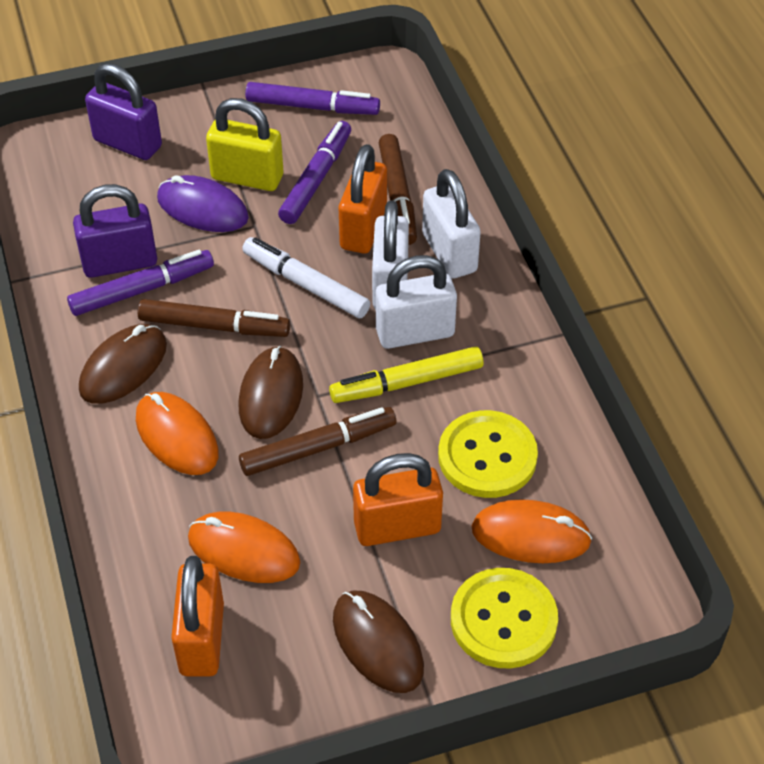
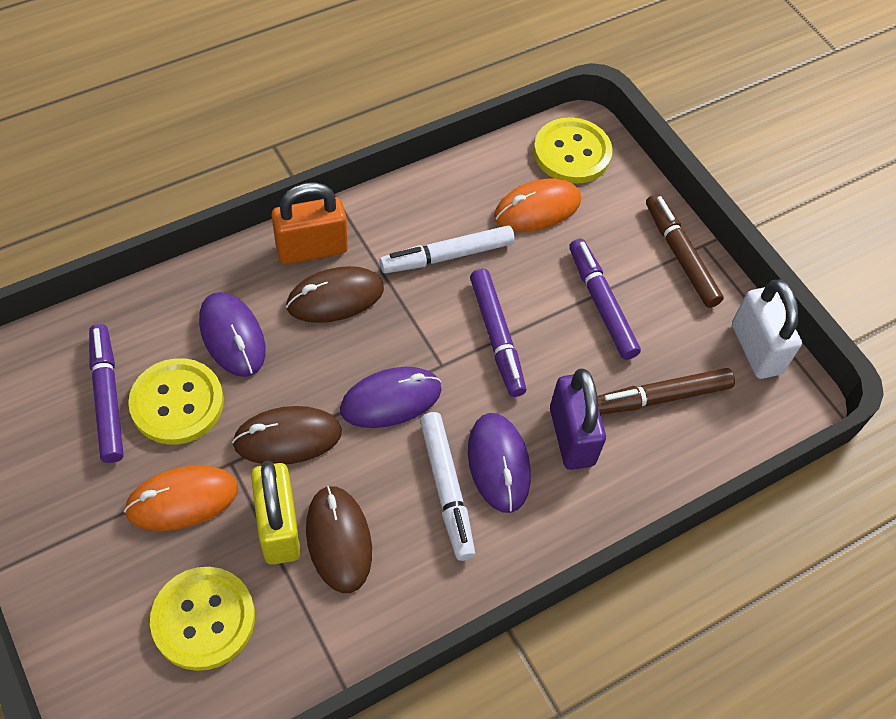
brown marker: 3 -> 2
orange mouse: 3 -> 2
orange padlock: 3 -> 1
purple mouse: 1 -> 3
purple padlock: 2 -> 1
white marker: 1 -> 2
white padlock: 3 -> 1
yellow button: 2 -> 3
yellow marker: 1 -> 0

